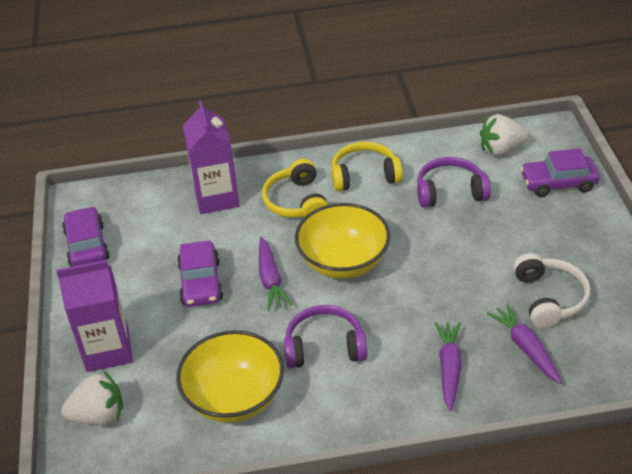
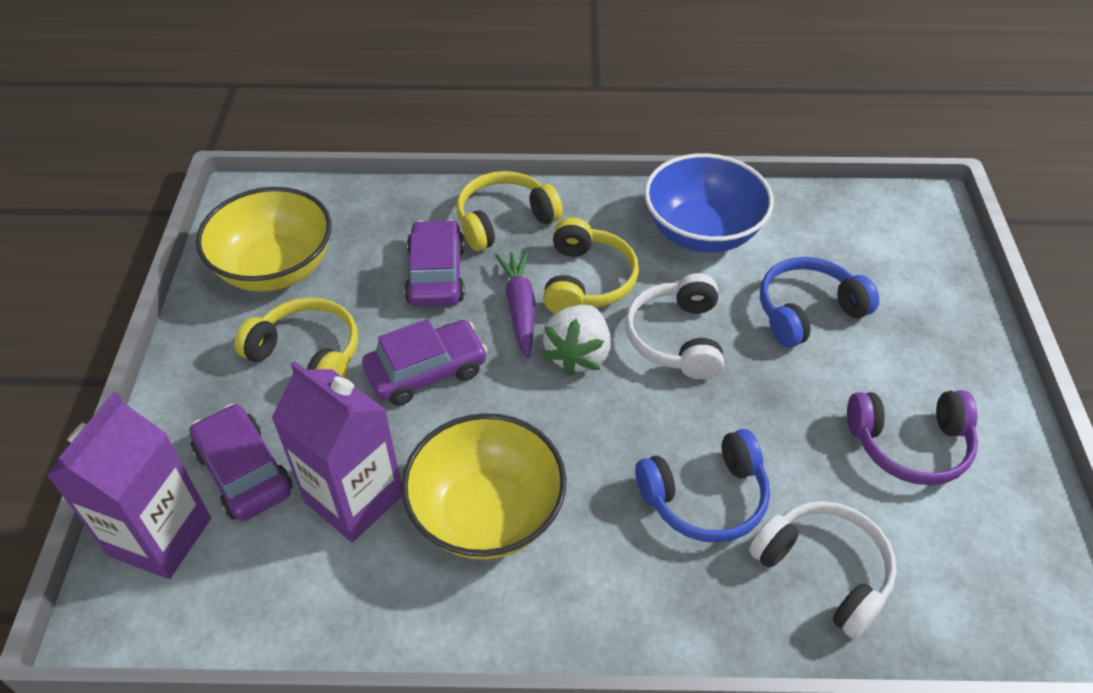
blue bowl: 0 -> 1
blue headphones: 0 -> 2
purple carrot: 3 -> 1
purple headphones: 2 -> 1
white headphones: 1 -> 2
white strawberry: 2 -> 1
yellow headphones: 2 -> 3

